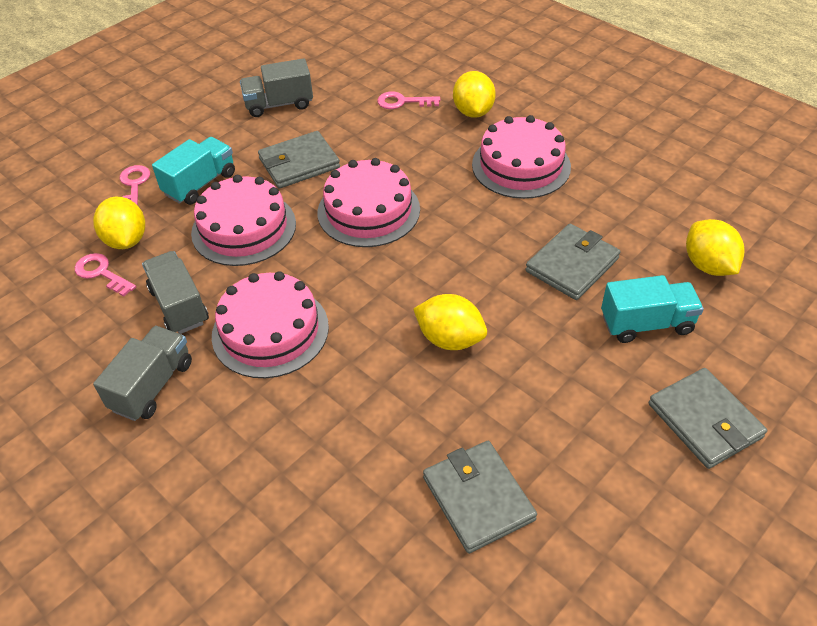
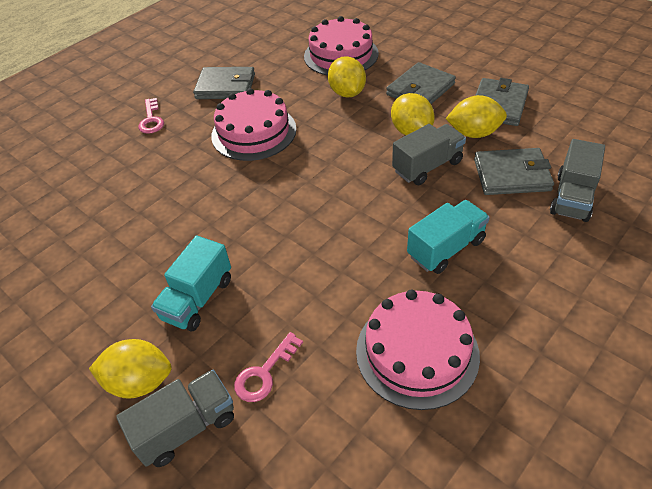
pink cake: 4 -> 3
pink key: 3 -> 2

